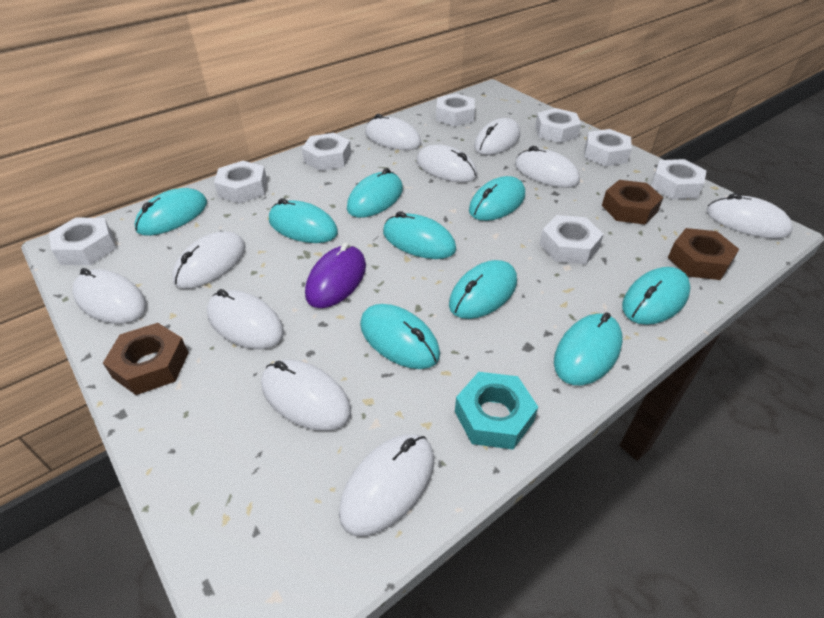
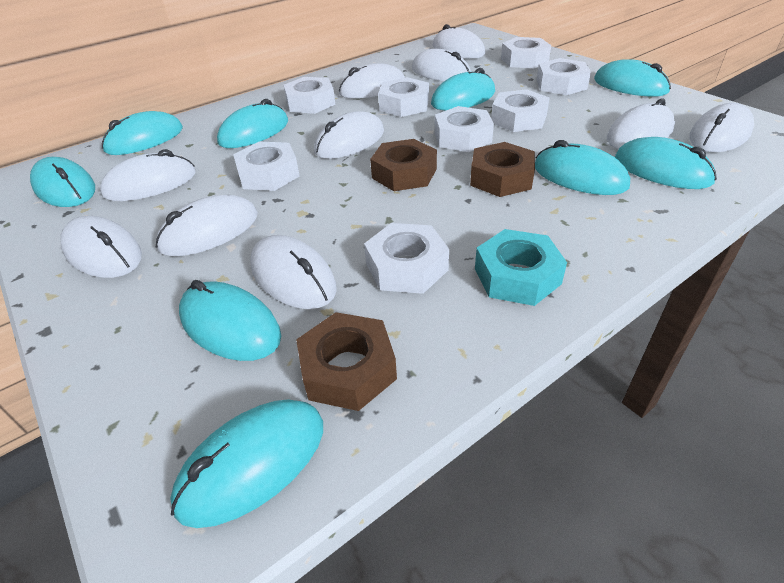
purple mouse: 1 -> 0

